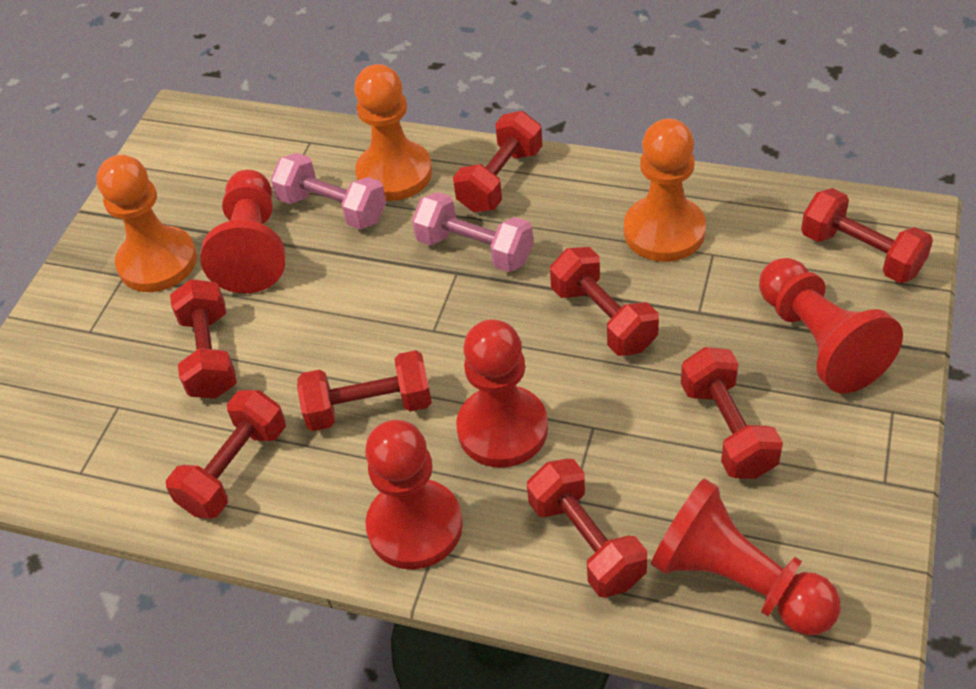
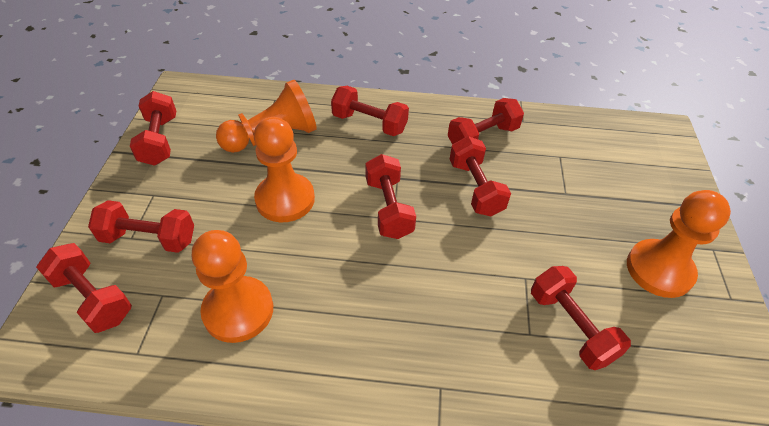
orange pawn: 3 -> 4
pink dumbbell: 2 -> 0
red pawn: 5 -> 0

